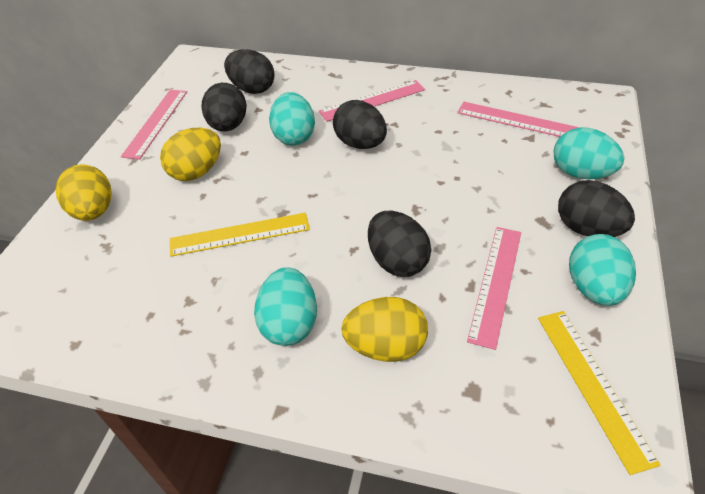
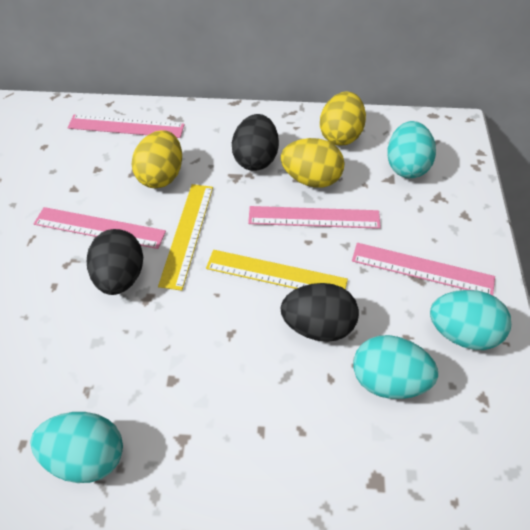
black egg: 5 -> 3

